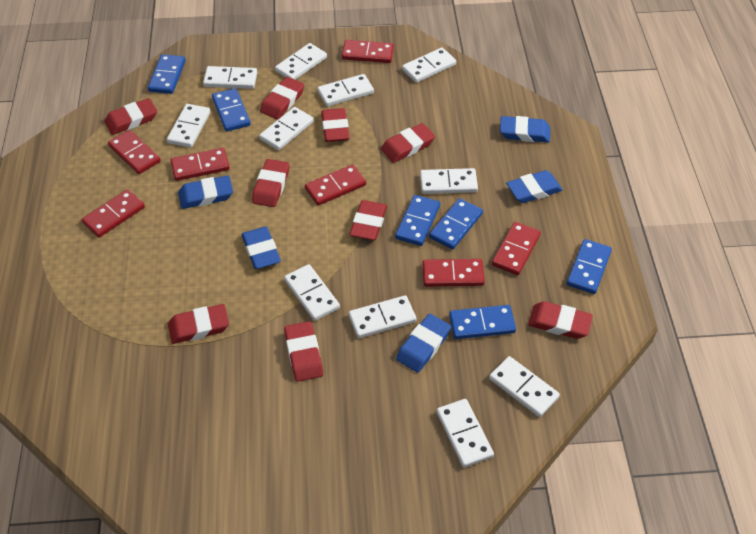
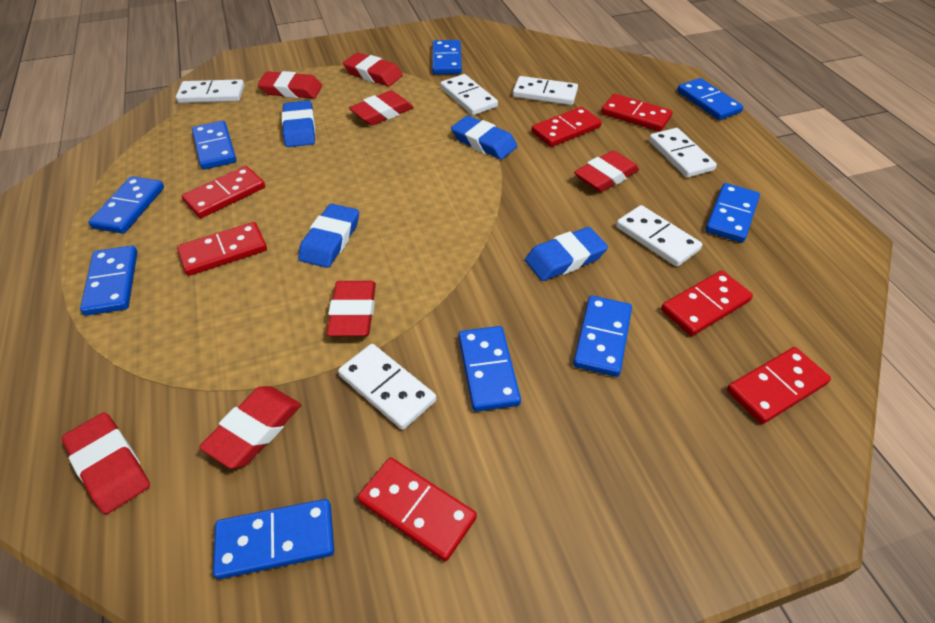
blue domino: 6 -> 9
blue eraser: 5 -> 4
red eraser: 9 -> 7
white domino: 11 -> 6

